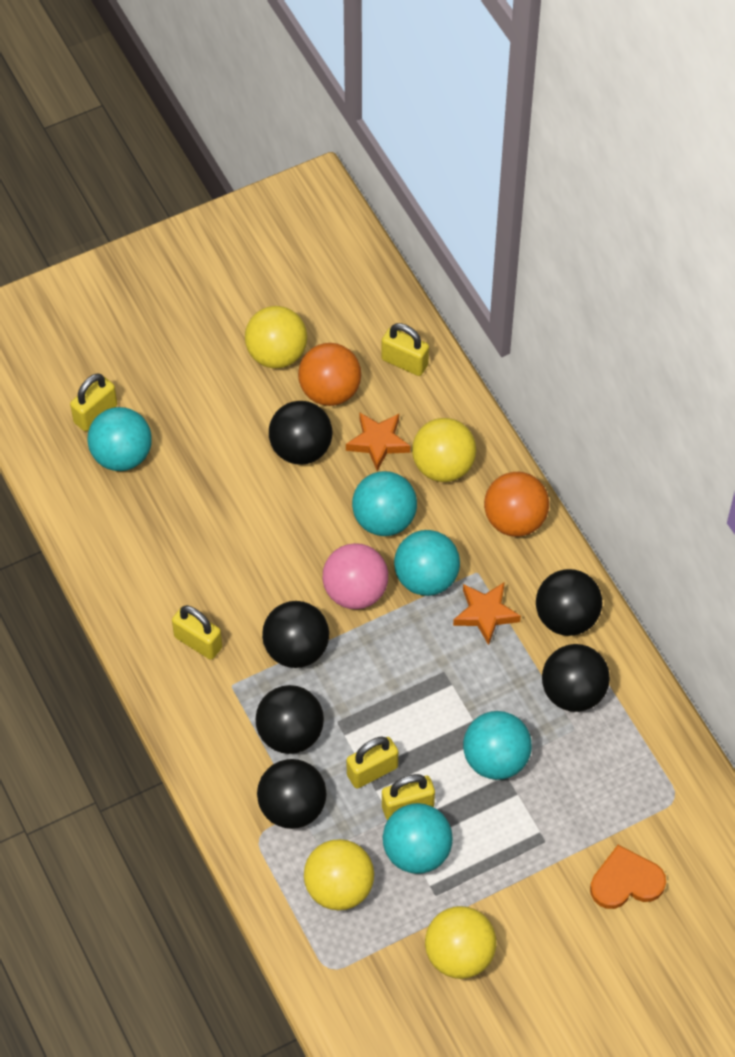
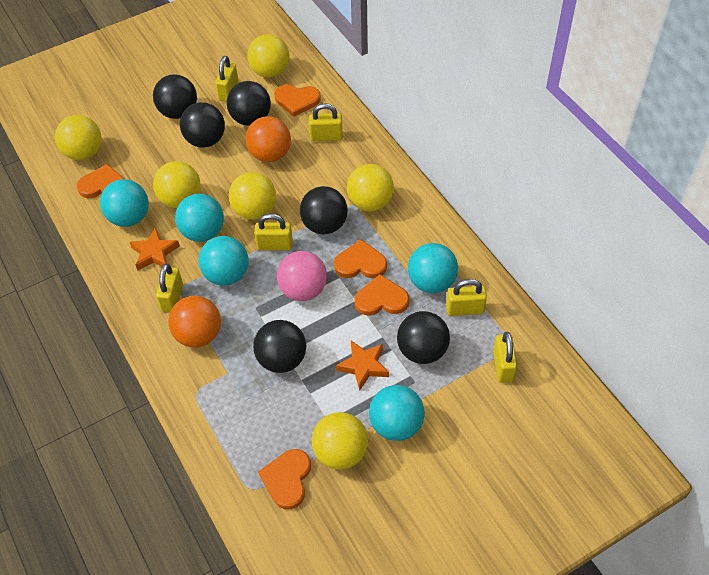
orange heart: 1 -> 5
yellow ball: 4 -> 6
yellow padlock: 5 -> 6

